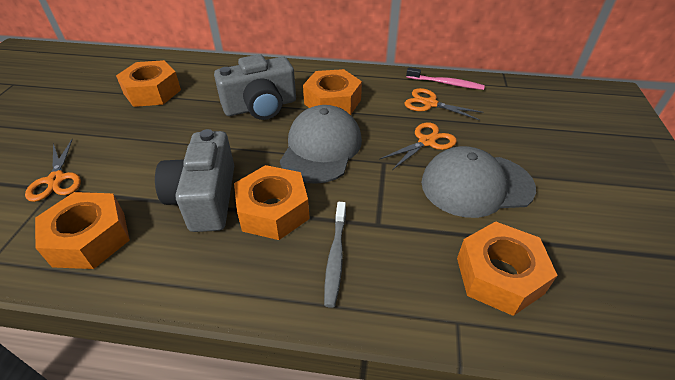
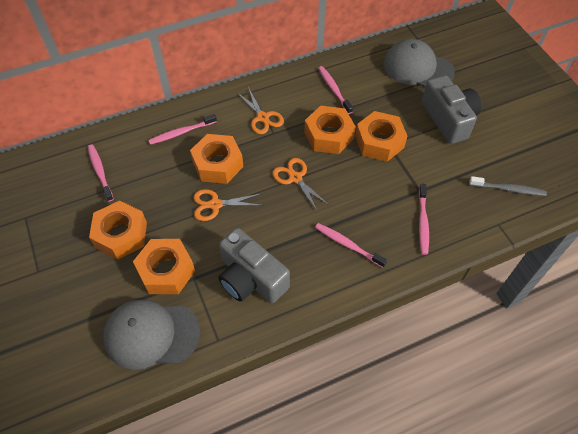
pink toothbrush: 1 -> 5

